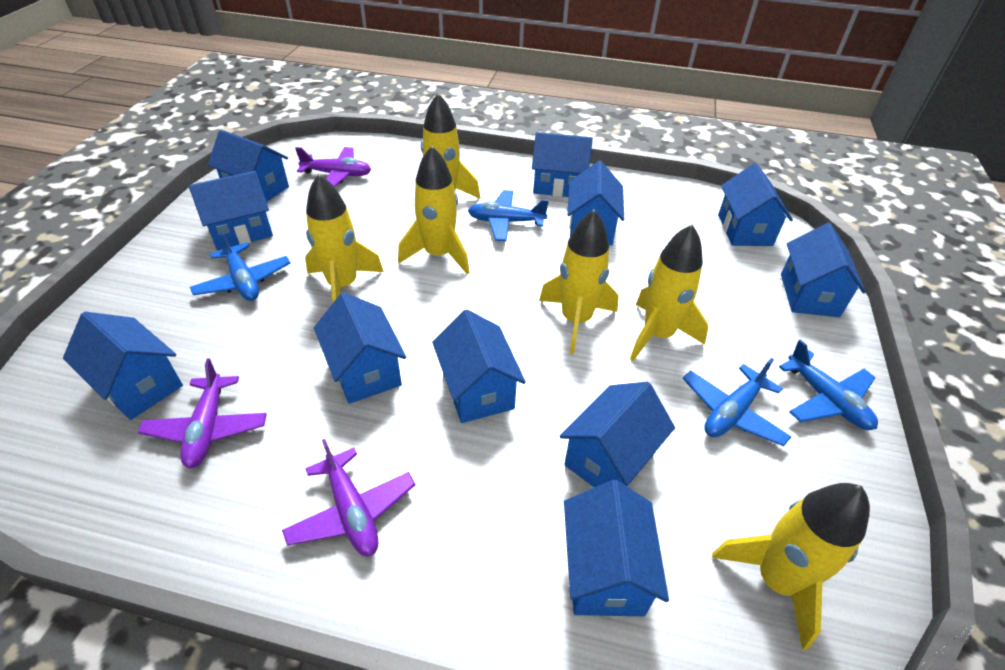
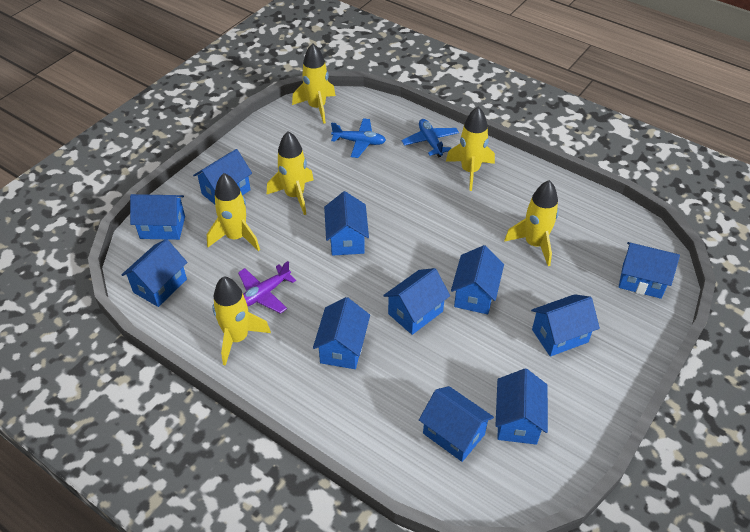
blue plane: 4 -> 2
purple plane: 3 -> 1

